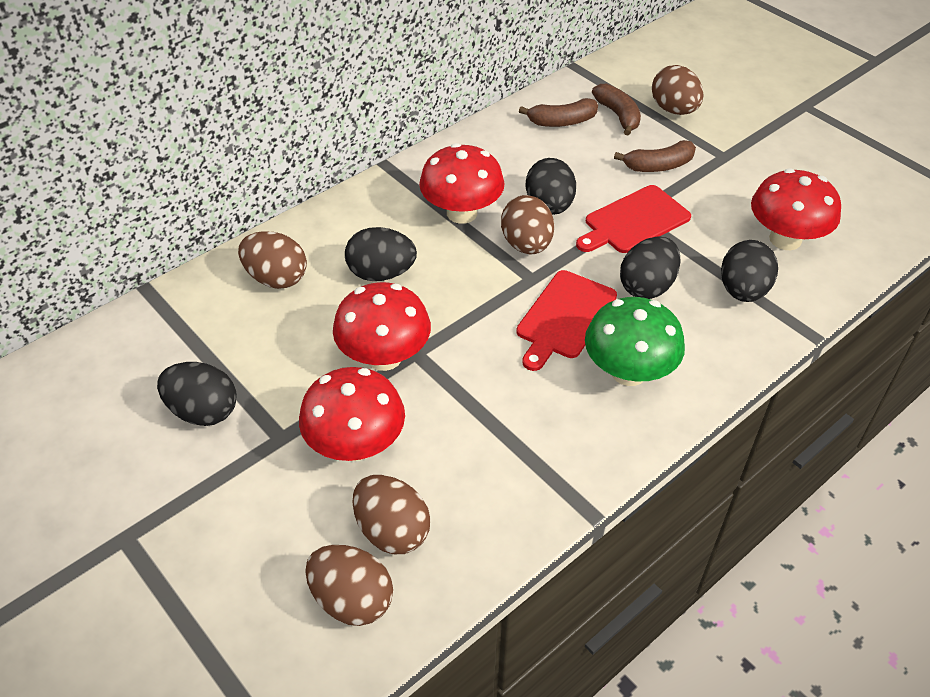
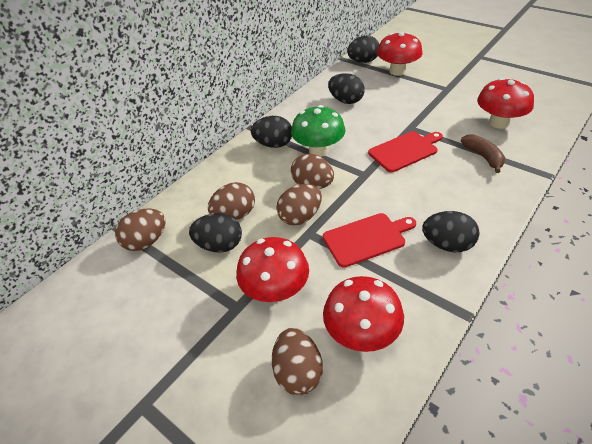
brown banana: 3 -> 1

